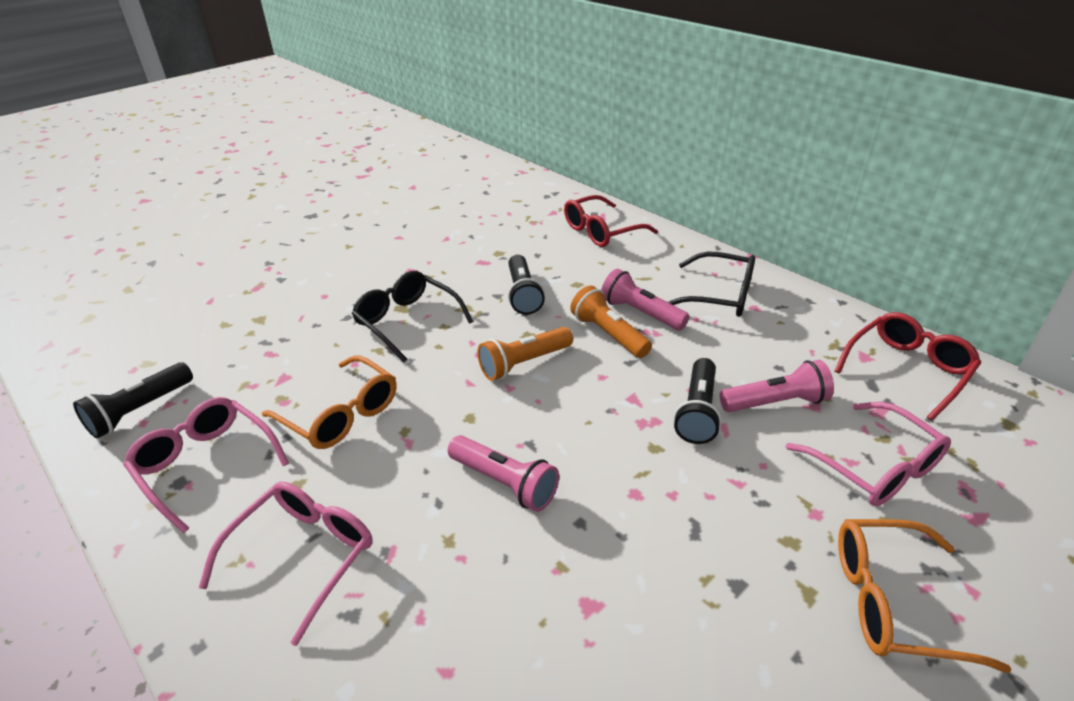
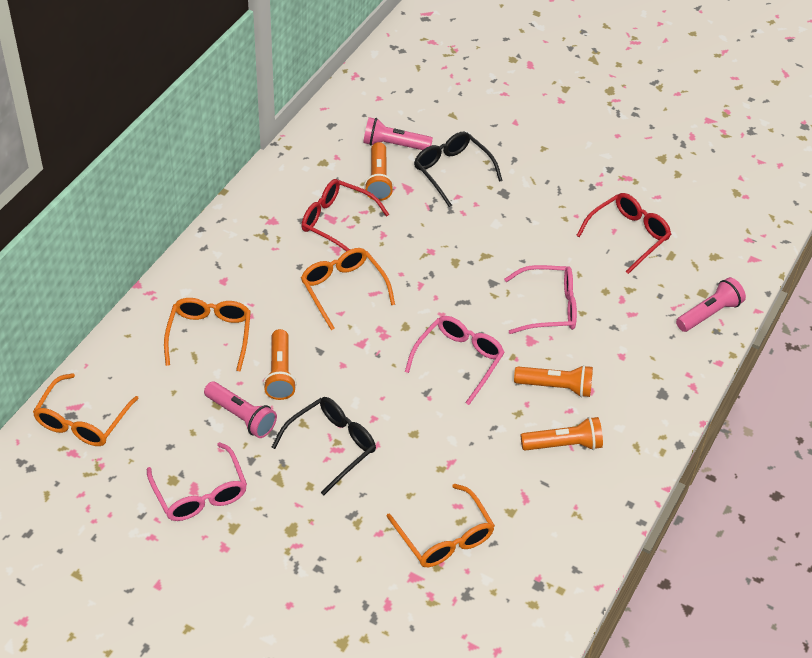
black flashlight: 3 -> 0
orange flashlight: 2 -> 4
orange glasses: 2 -> 4

